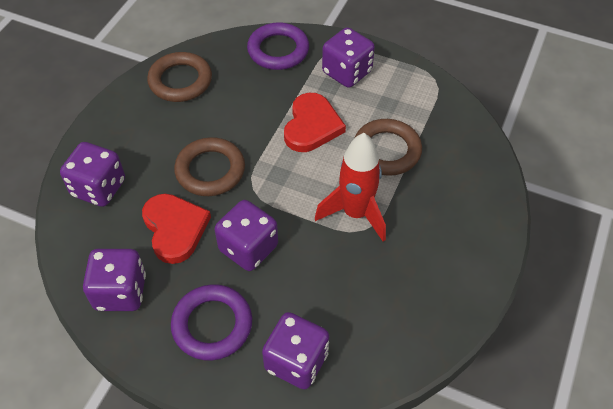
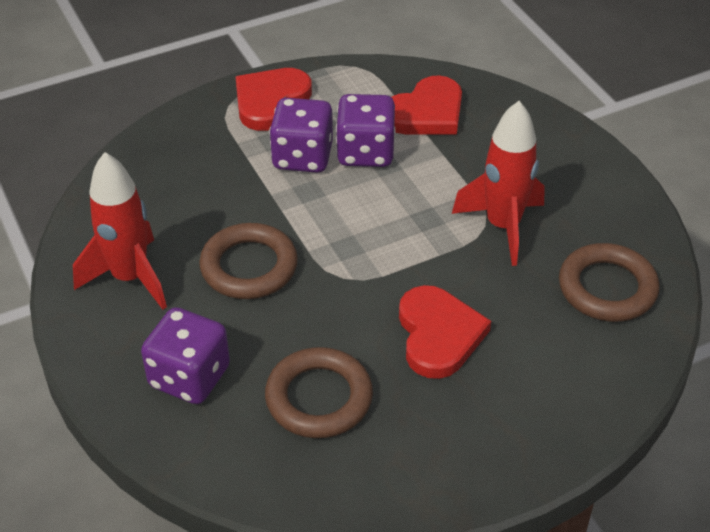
purple dice: 5 -> 3
purple ring: 2 -> 0
red heart: 2 -> 3
red rocket: 1 -> 2

